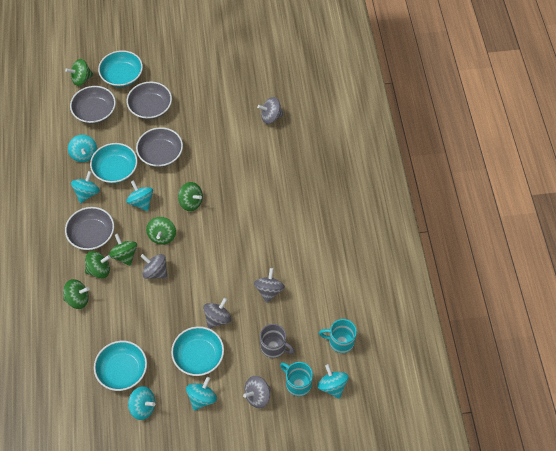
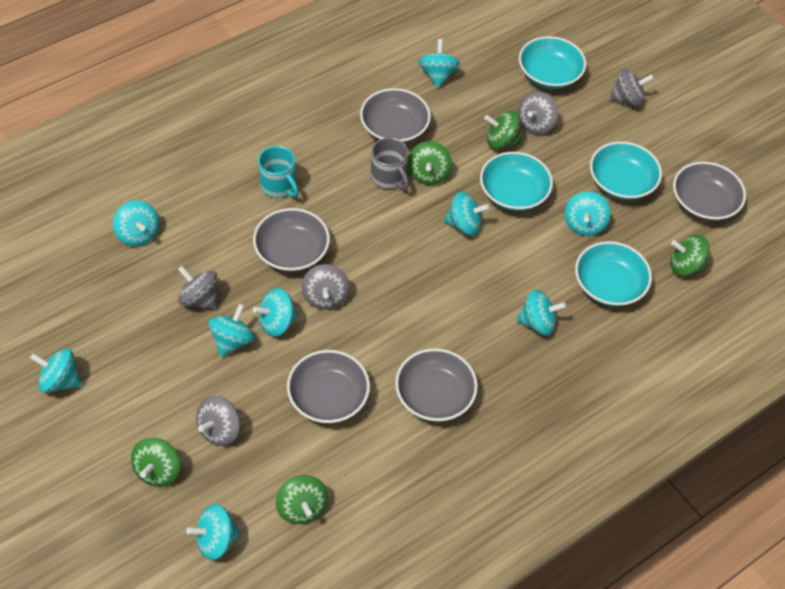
green spinning top: 6 -> 5
grey bowl: 4 -> 5
turquoise mug: 2 -> 1
turquoise spinning top: 6 -> 9

